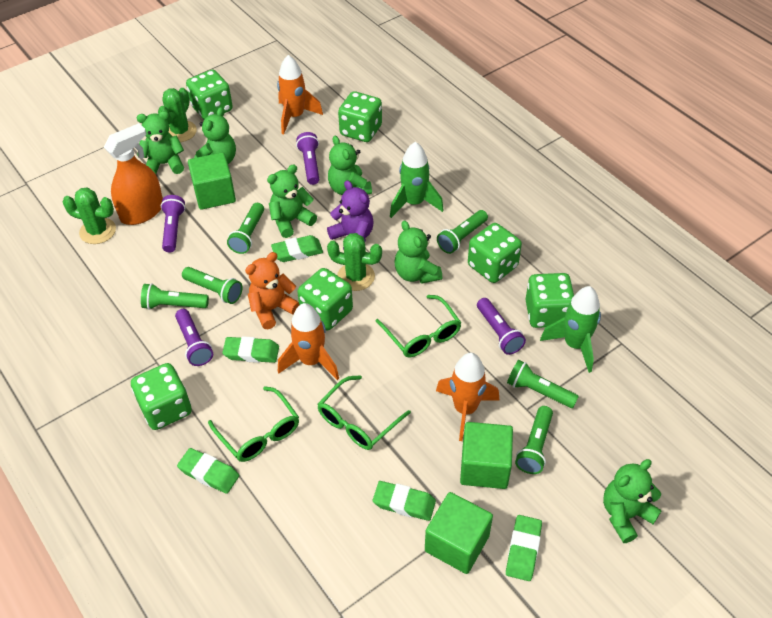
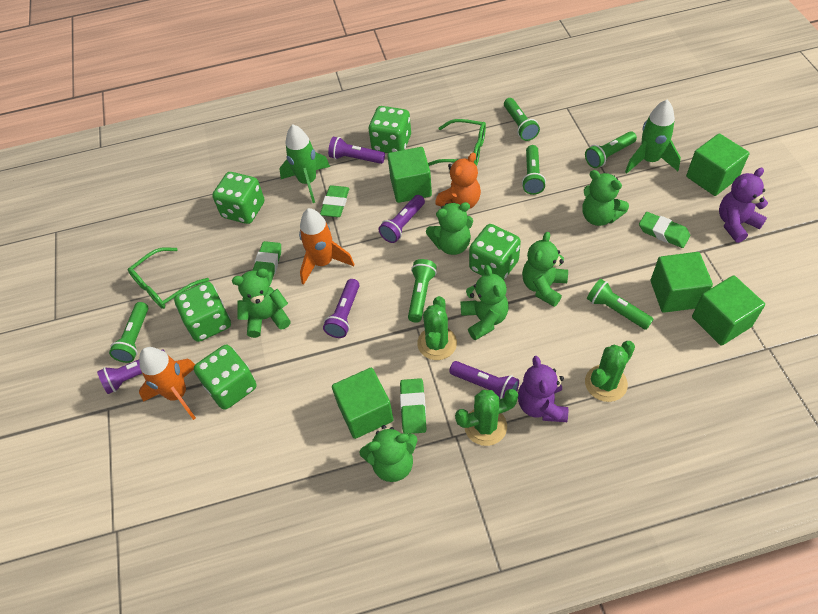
green cube: 3 -> 5
green dice: 6 -> 5
green eraser: 5 -> 4
green glasses: 3 -> 2
orange rocket: 3 -> 2
orange spray bottle: 1 -> 0
purple flashlight: 4 -> 5
purple teddy bear: 1 -> 2

